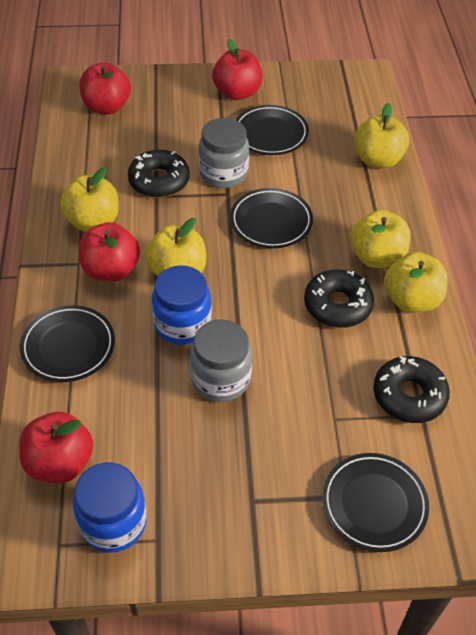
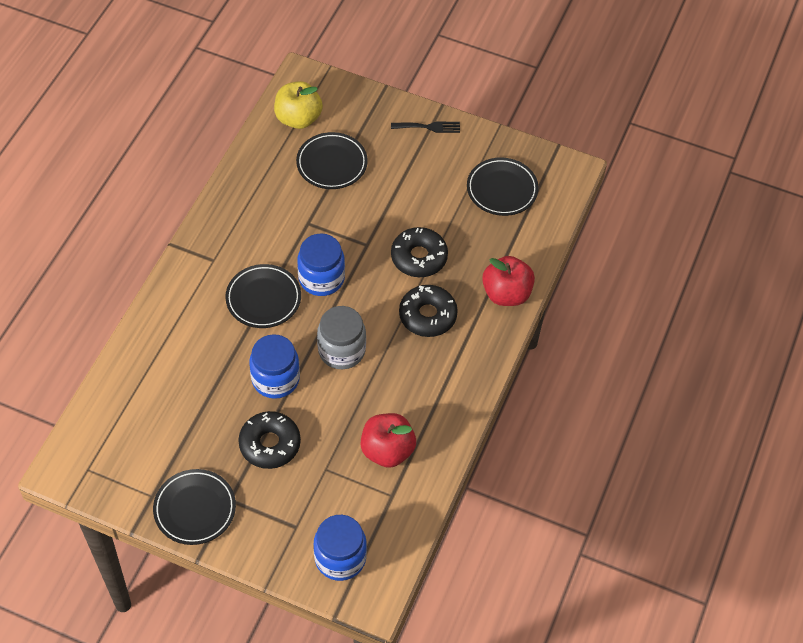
black fork: 0 -> 1
blue jar: 2 -> 3
grey jar: 2 -> 1
red apple: 4 -> 2
yellow apple: 5 -> 1

